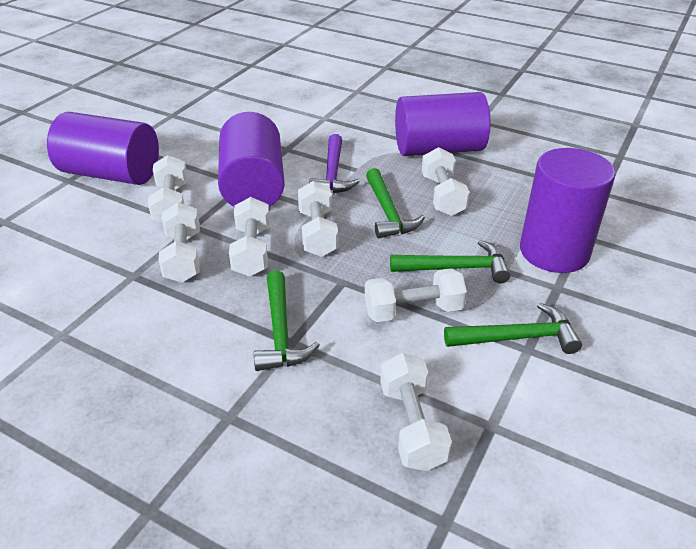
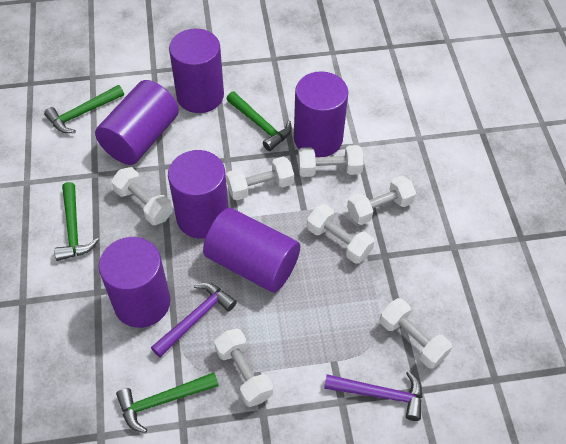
purple cylinder: 4 -> 6
purple hammer: 1 -> 2

